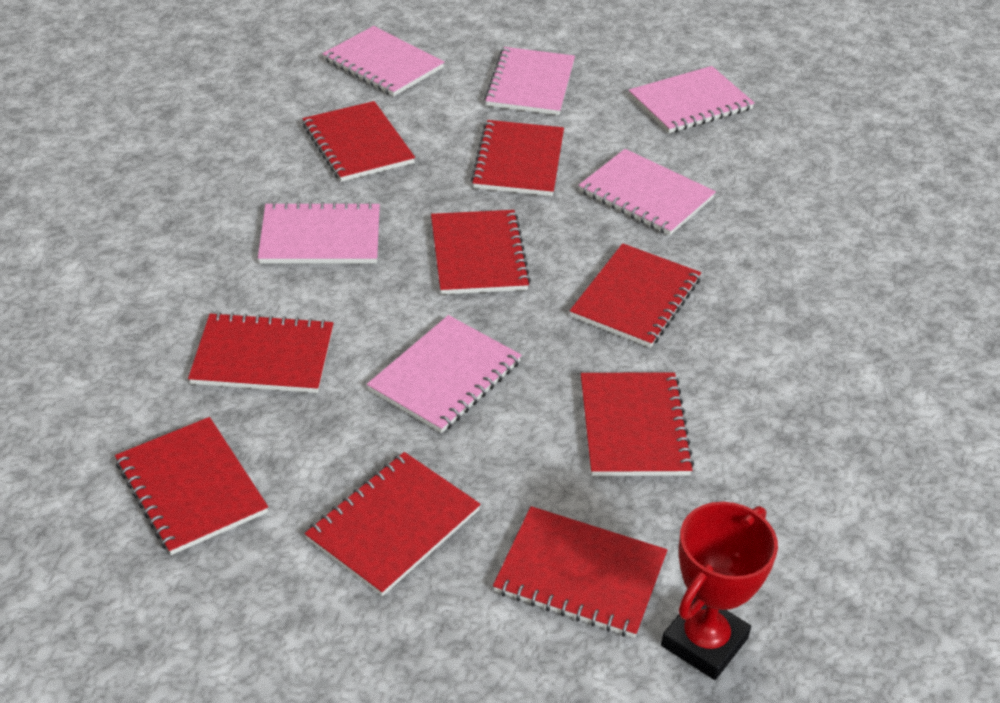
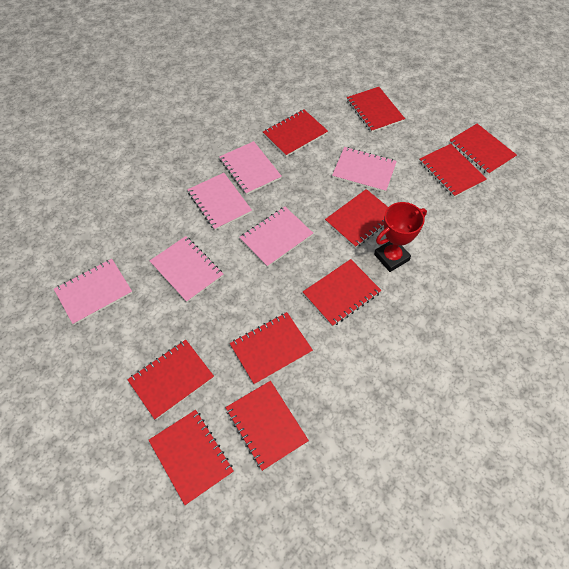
red notebook: 9 -> 10

